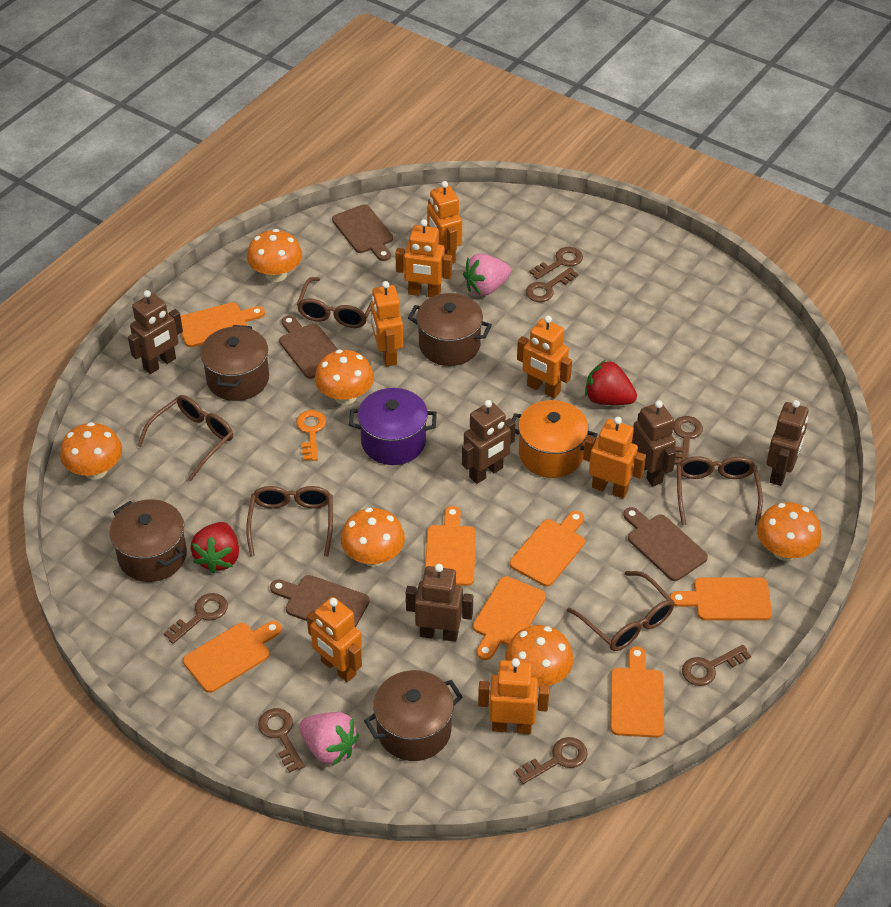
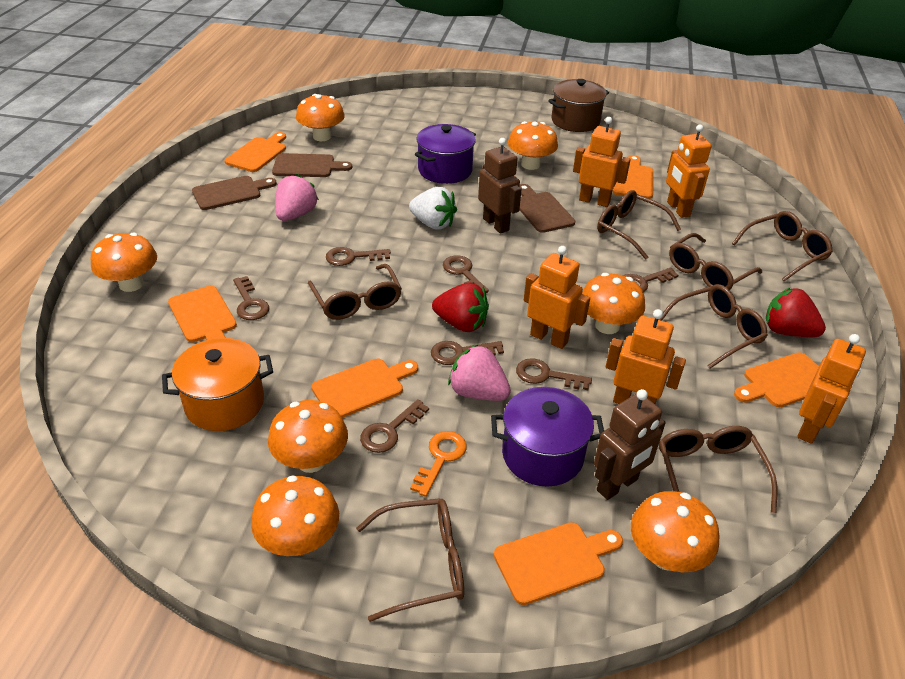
brown cutting board: 4 -> 3
brown glasses: 5 -> 7
brown pot: 4 -> 1
brown robot: 5 -> 2
orange cutting board: 7 -> 6
orange mushroom: 6 -> 7
orange robot: 7 -> 5
purple pot: 1 -> 2
white strawberry: 0 -> 1

